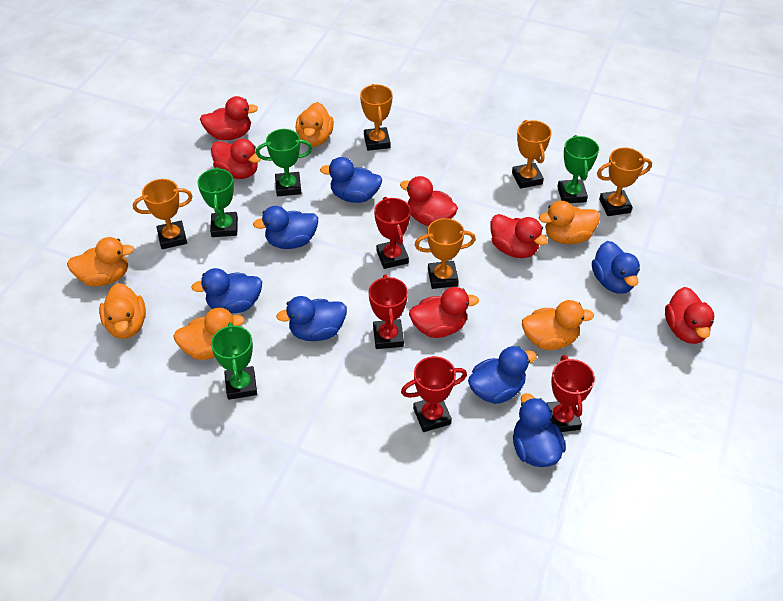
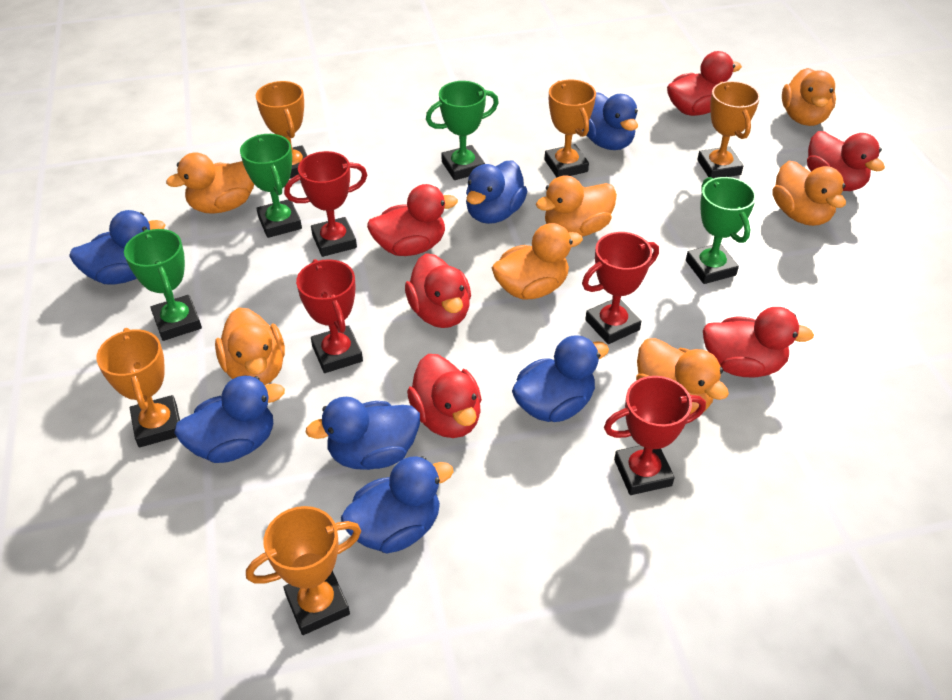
orange duck: 6 -> 7

